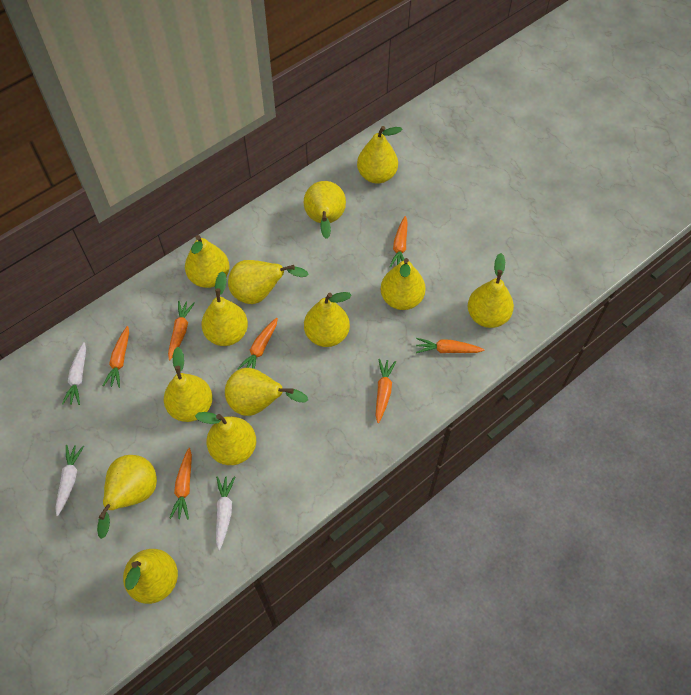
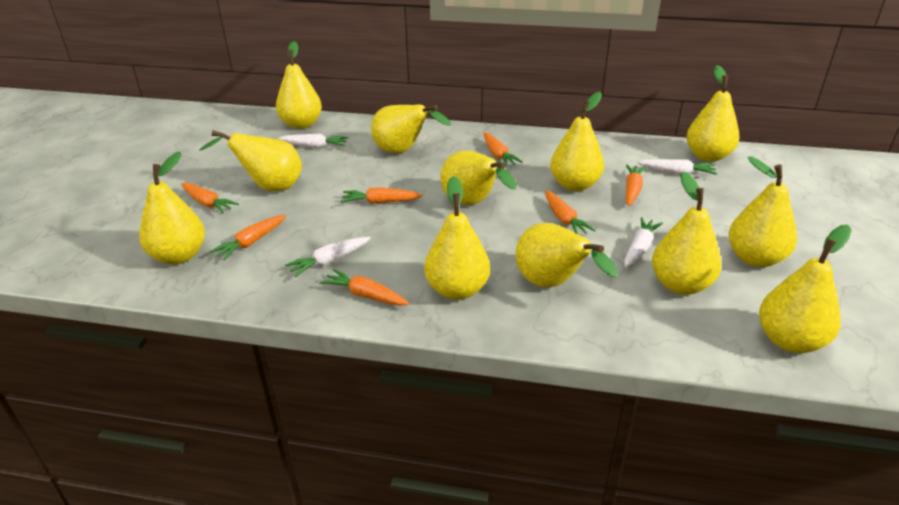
white carrot: 3 -> 4
yellow pear: 13 -> 12

